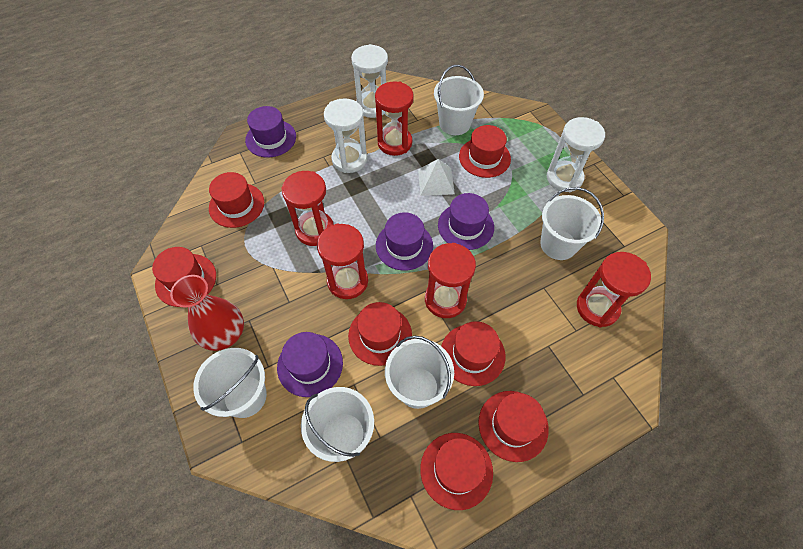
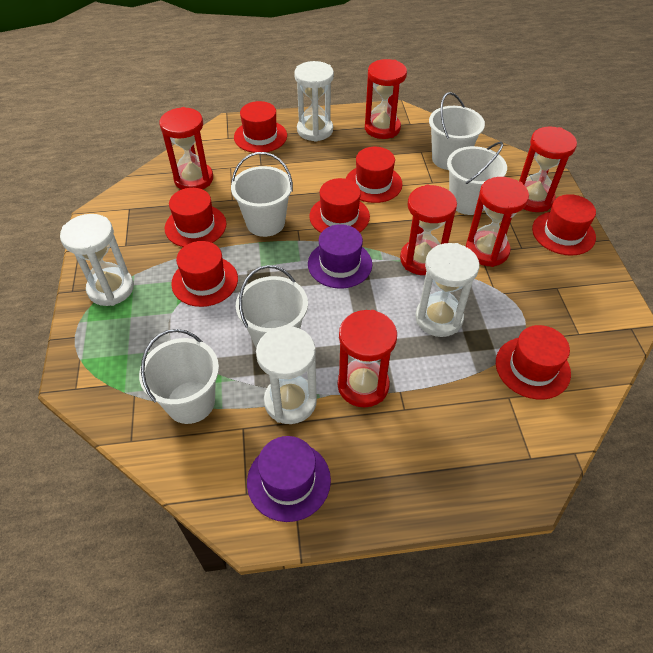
purple hat: 4 -> 2
red hourglass: 5 -> 6
red vase: 1 -> 0
white hourglass: 3 -> 4
white pyramid: 1 -> 0

